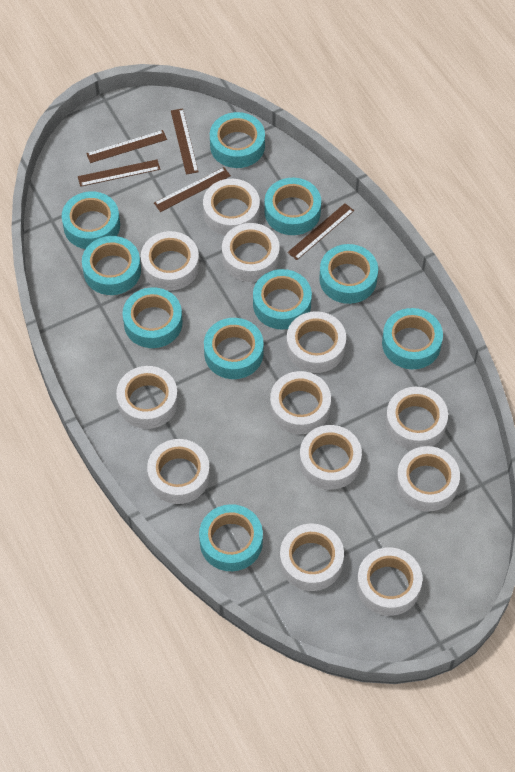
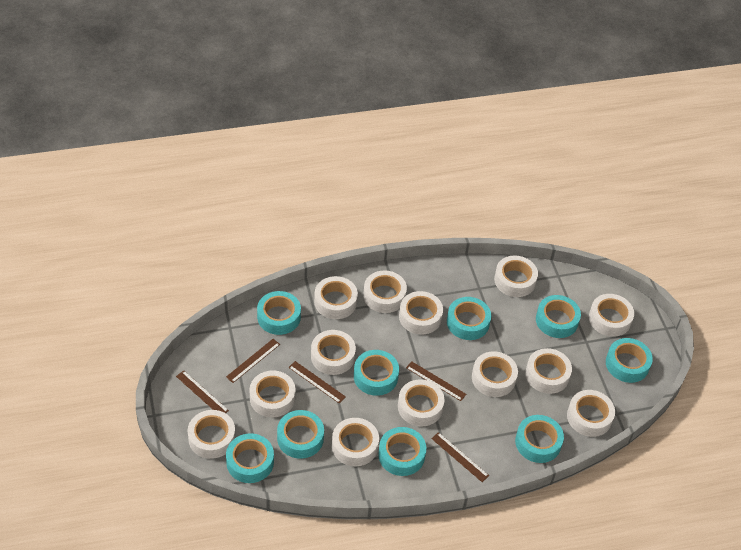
turquoise tape: 10 -> 9
white tape: 12 -> 13

